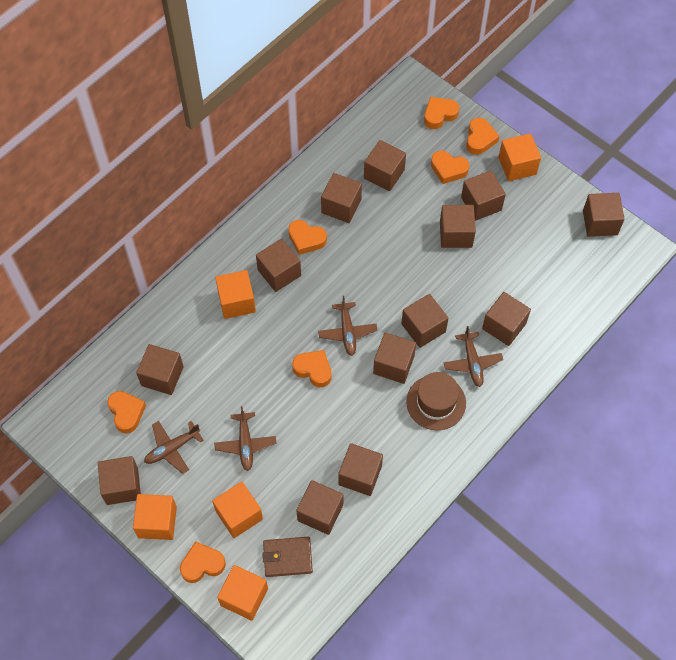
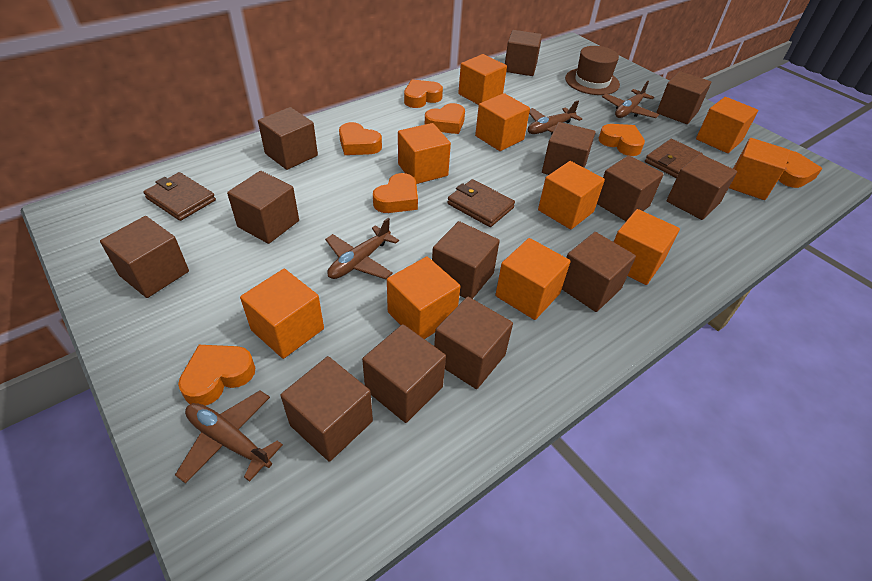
brown wallet: 1 -> 3
orange cube: 5 -> 10

